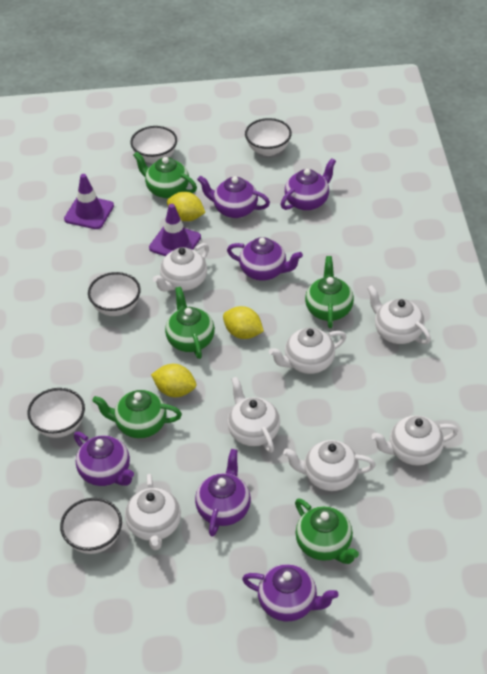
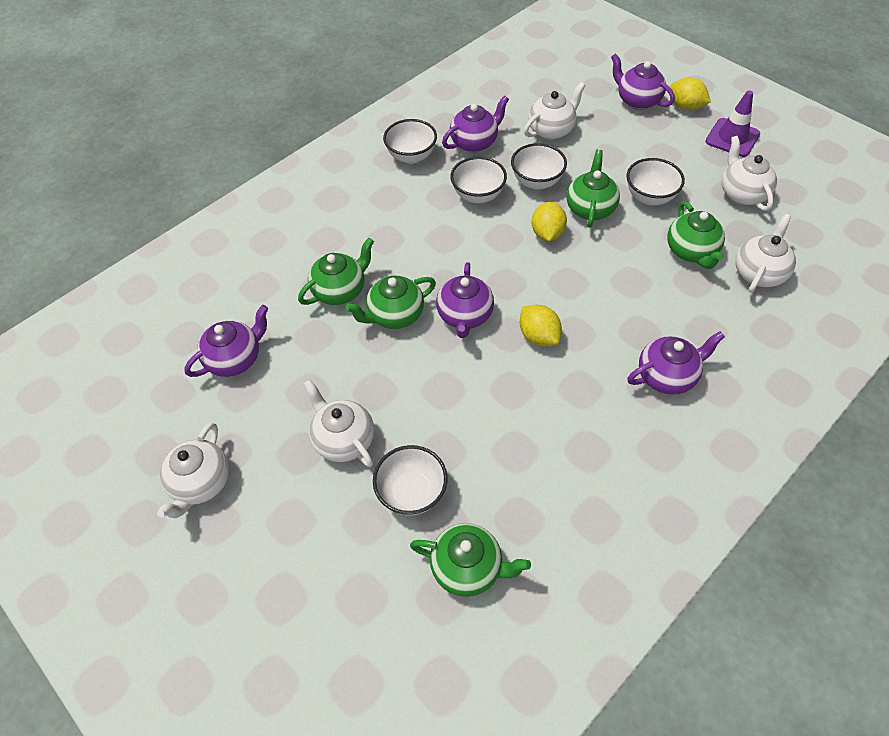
purple teapot: 6 -> 5
purple traffic cone: 2 -> 1
white teapot: 7 -> 5

